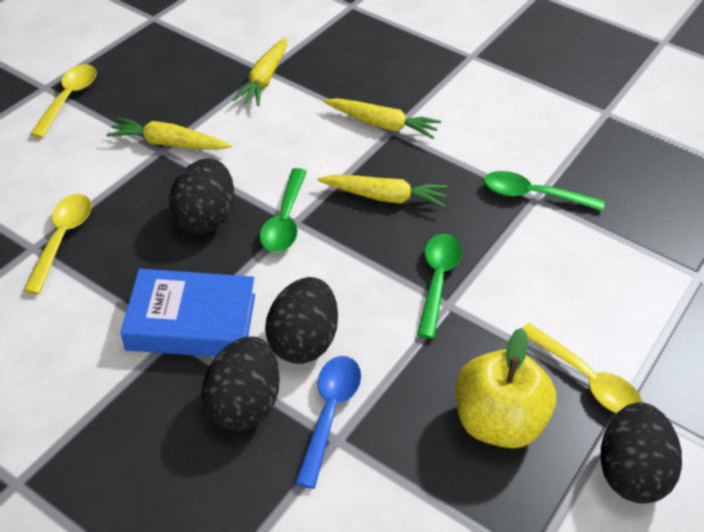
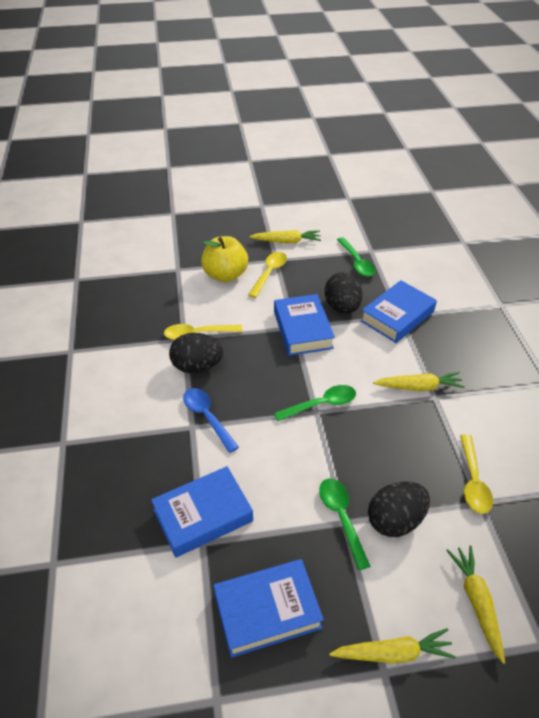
black egg: 4 -> 3
blue book: 1 -> 4

